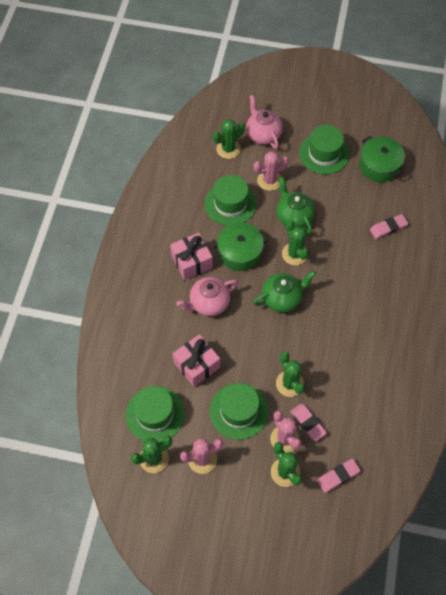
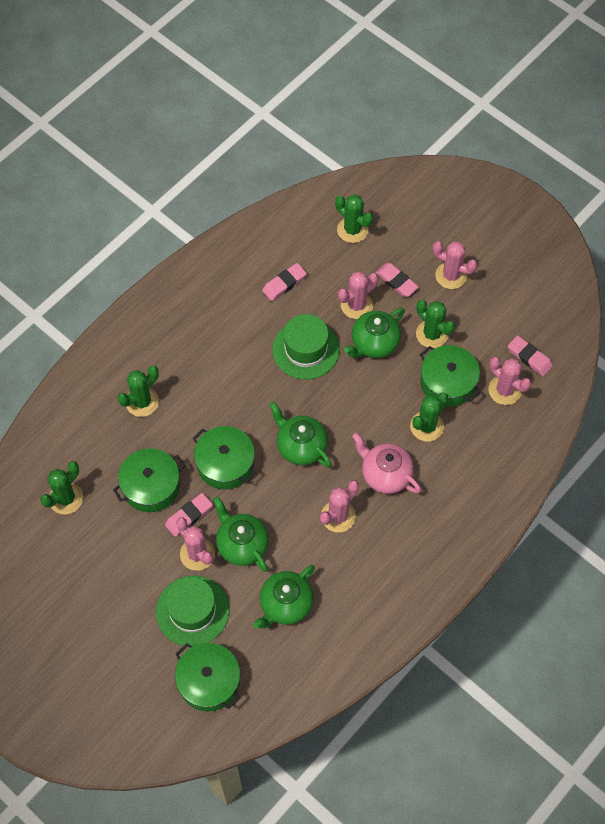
green hat: 4 -> 2
green pot: 2 -> 4
green teapot: 2 -> 4
pink cactus: 3 -> 5
pink eraser: 3 -> 4
pink gift: 2 -> 0
pink teapot: 2 -> 1

